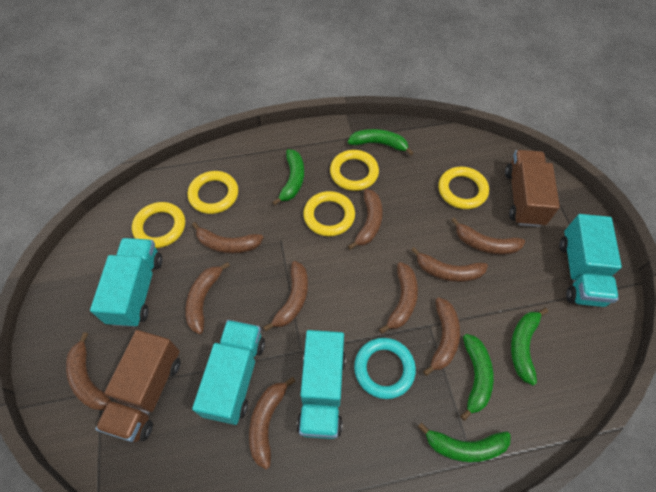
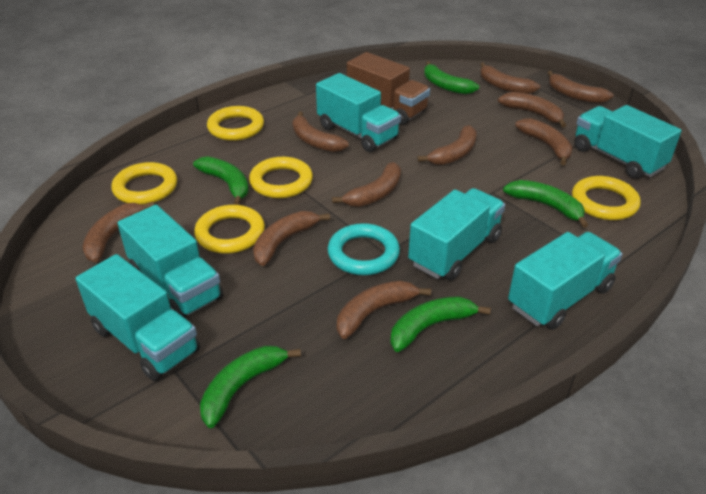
brown truck: 2 -> 1
turquoise truck: 4 -> 6

